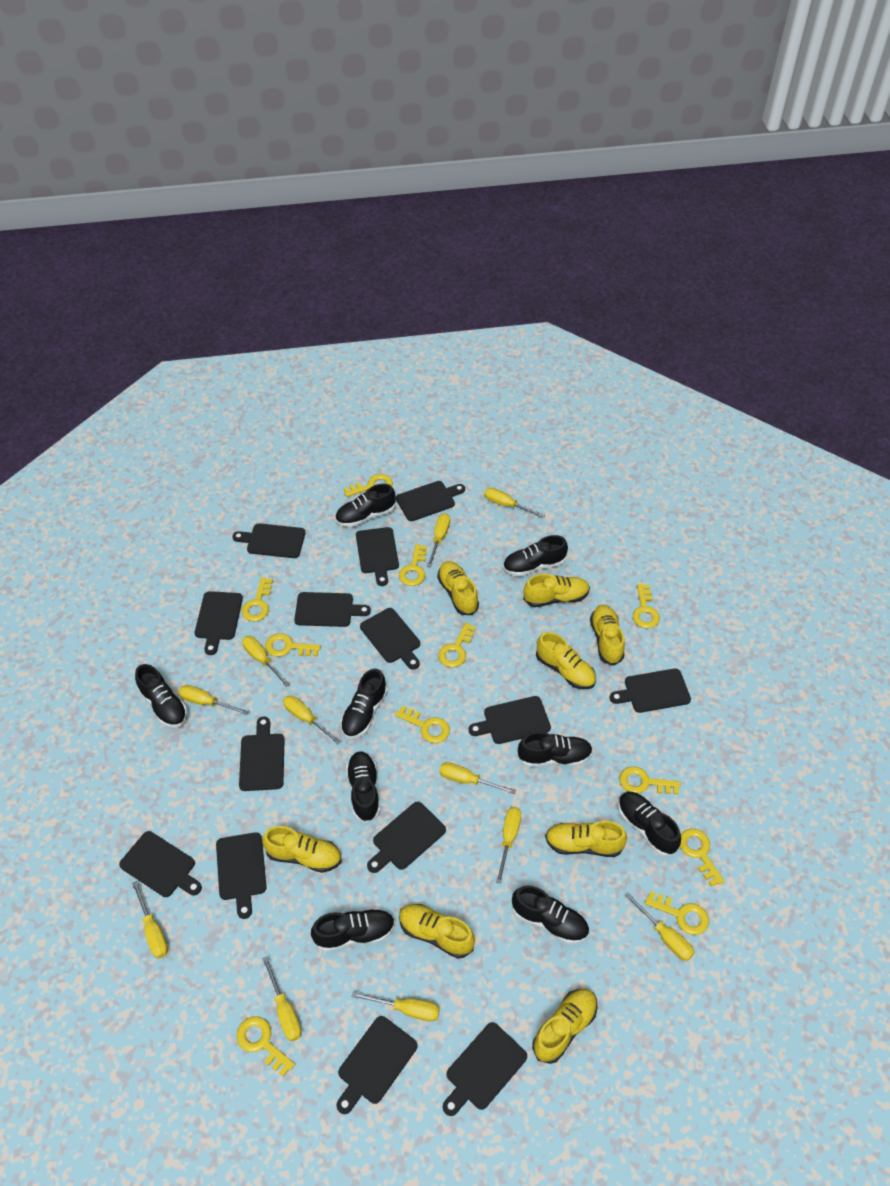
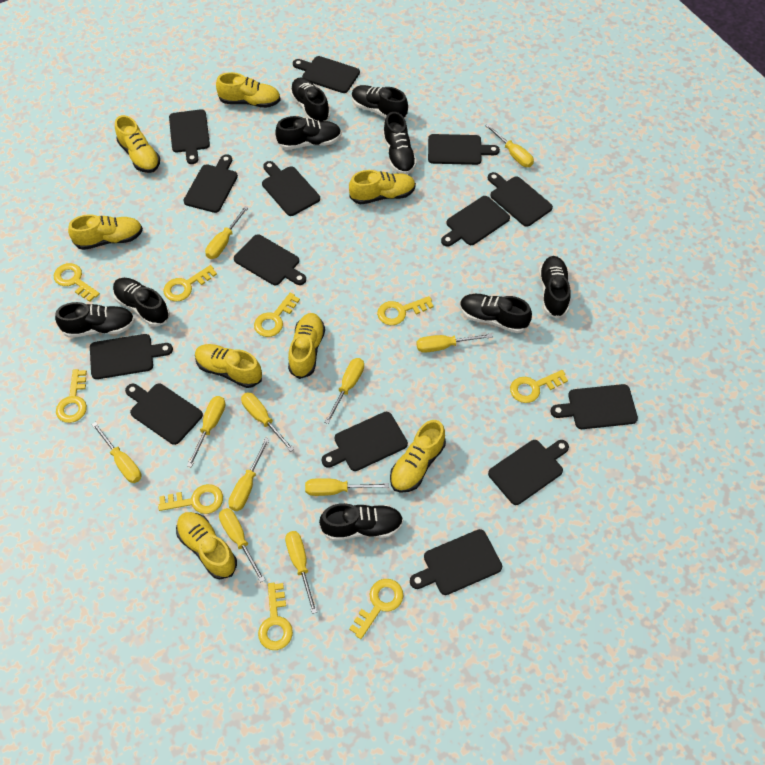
yellow key: 11 -> 9

